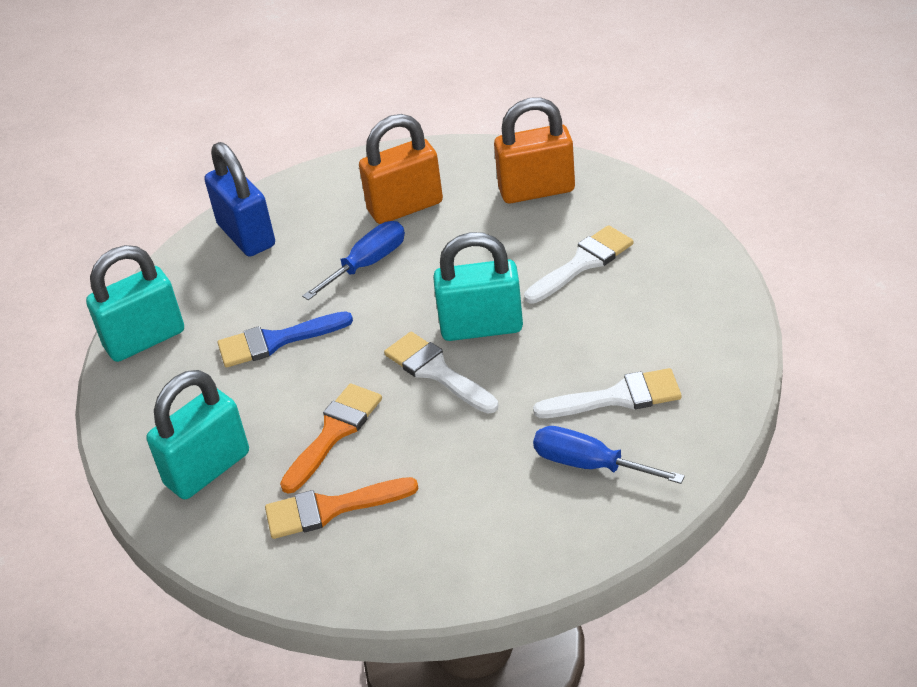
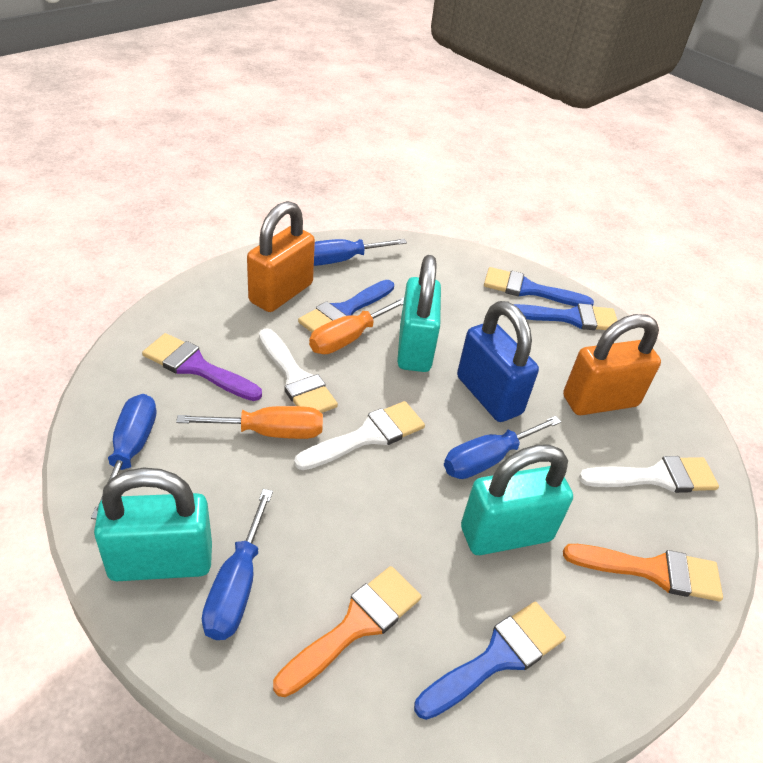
blue brush: 1 -> 4
blue screwdriver: 2 -> 4
orange screwdriver: 0 -> 2
purple brush: 0 -> 1

